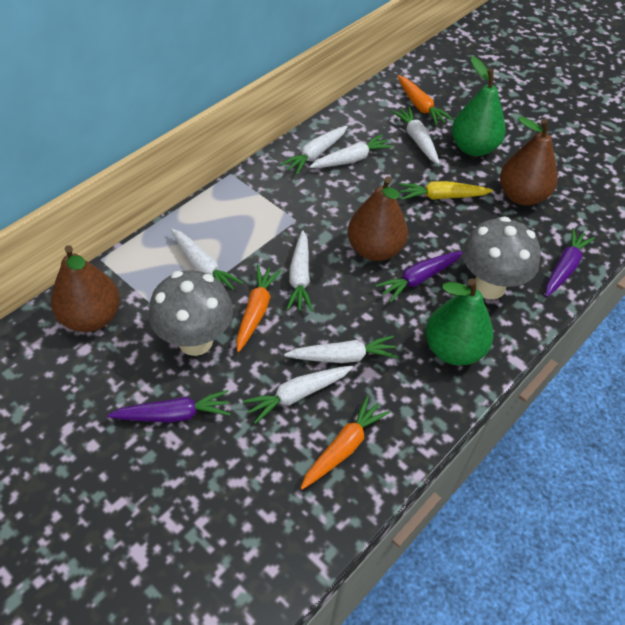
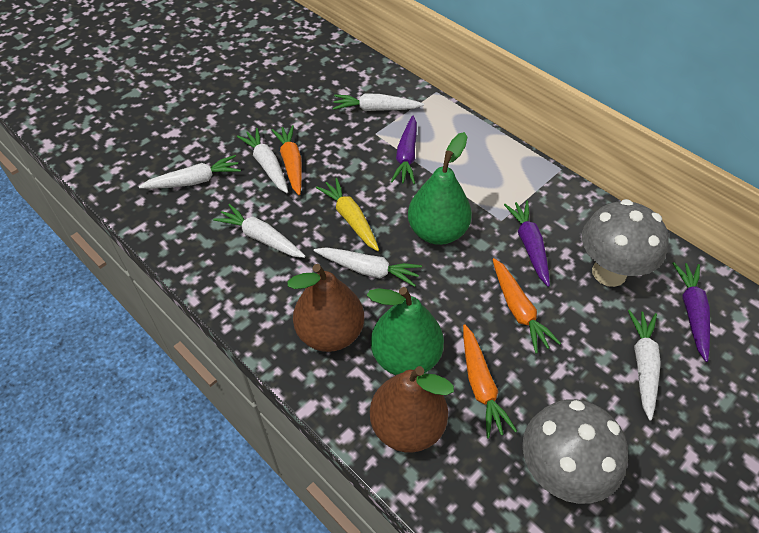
brown pear: 3 -> 2
white carrot: 7 -> 6

